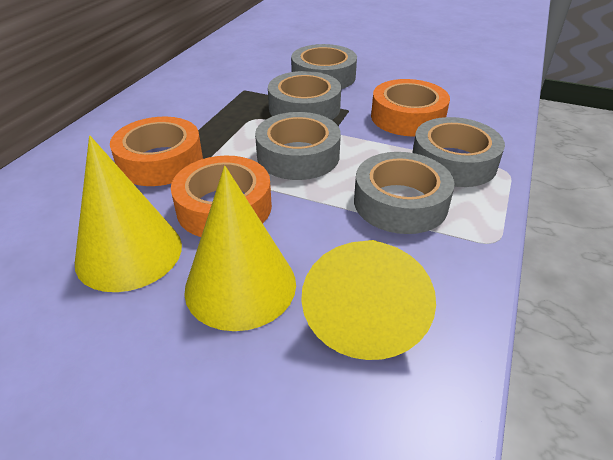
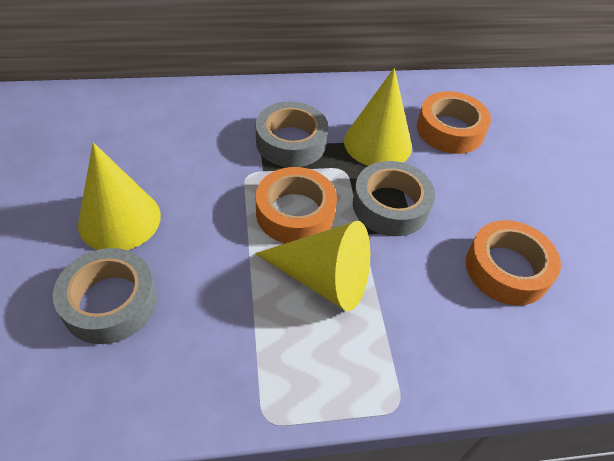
grey tape: 5 -> 3

